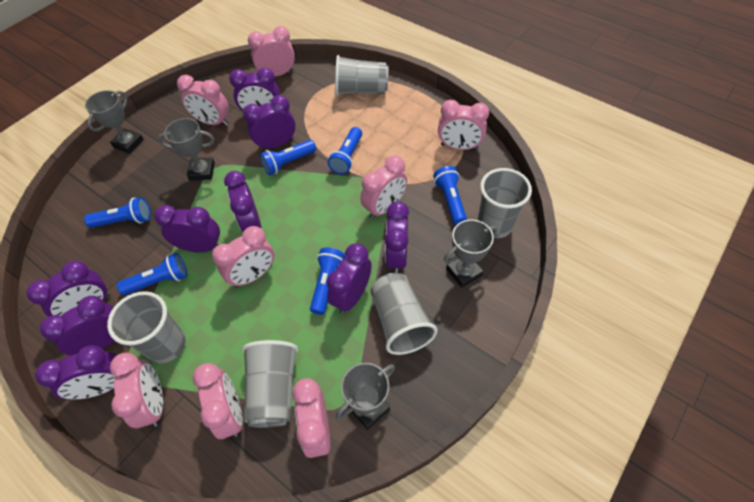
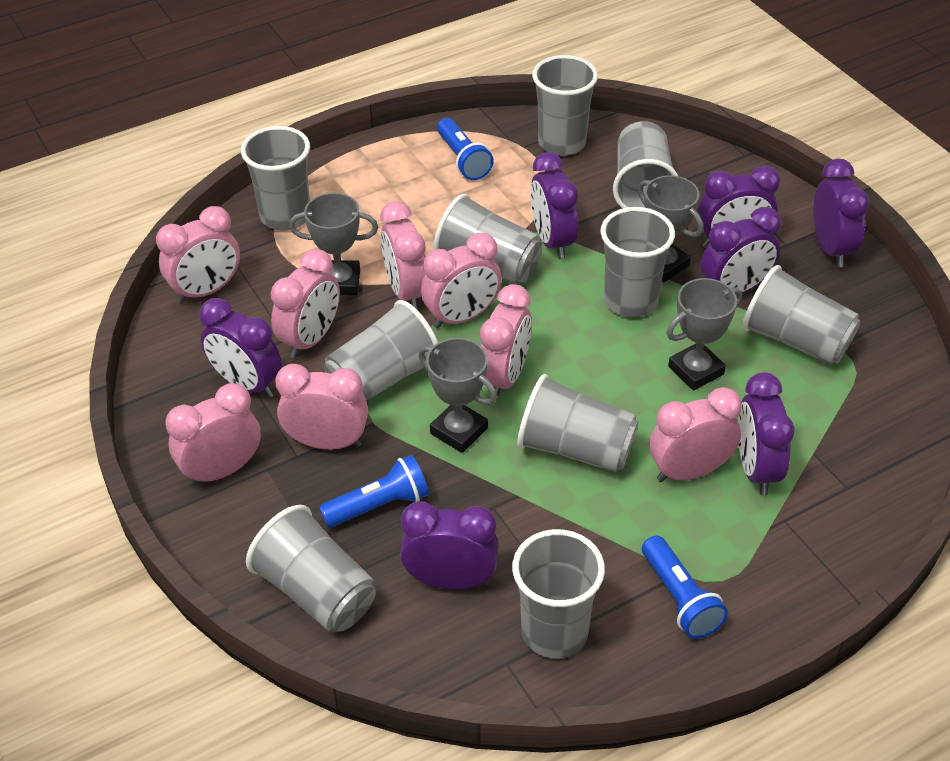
blue flashlight: 6 -> 3
grey cup: 5 -> 10
purple clock: 9 -> 7

